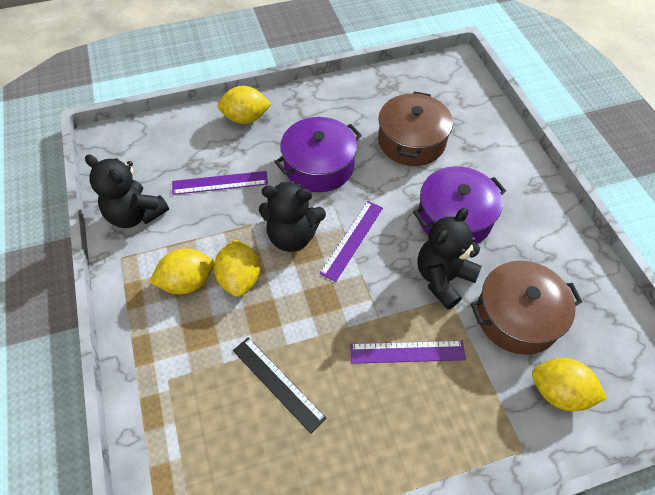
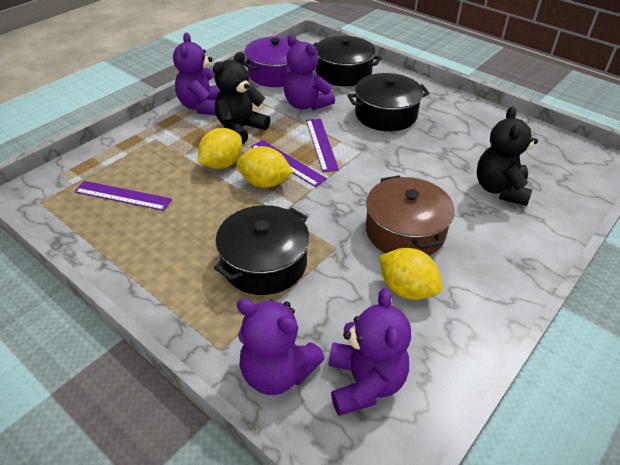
black pot: 0 -> 3
black ruler: 1 -> 0
black teddy bear: 3 -> 2
brown pot: 2 -> 1
purple pot: 2 -> 1
purple teddy bear: 0 -> 4
yellow lemon: 4 -> 3

